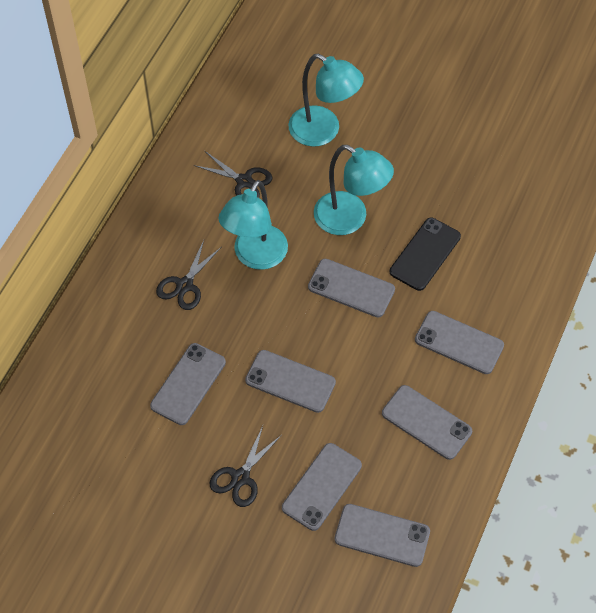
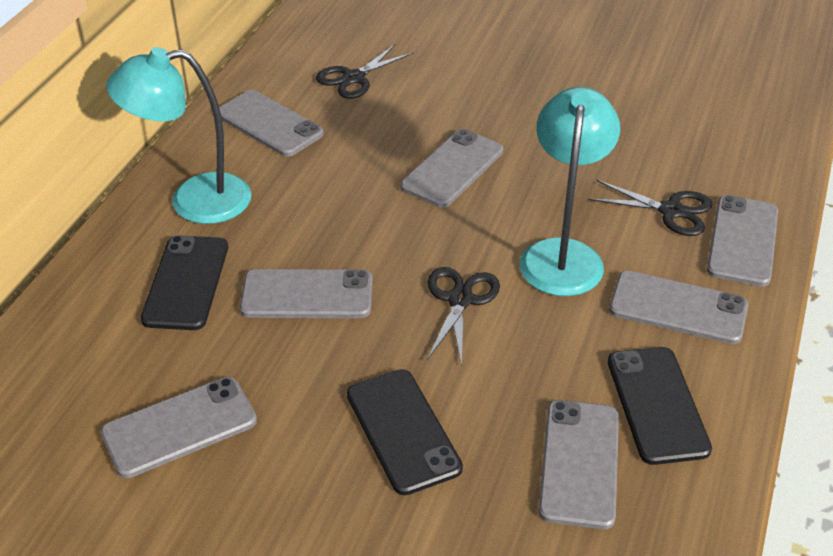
black phone: 1 -> 3
turquoise lamp: 3 -> 2

